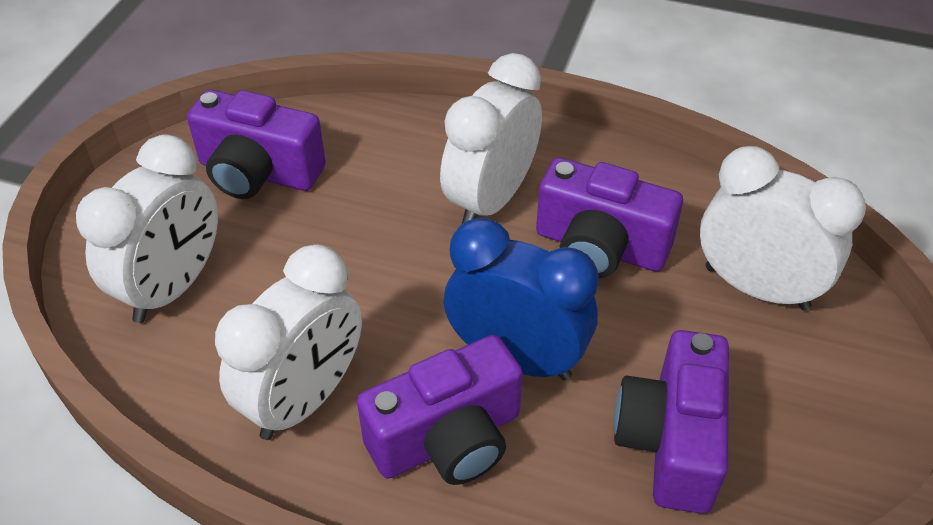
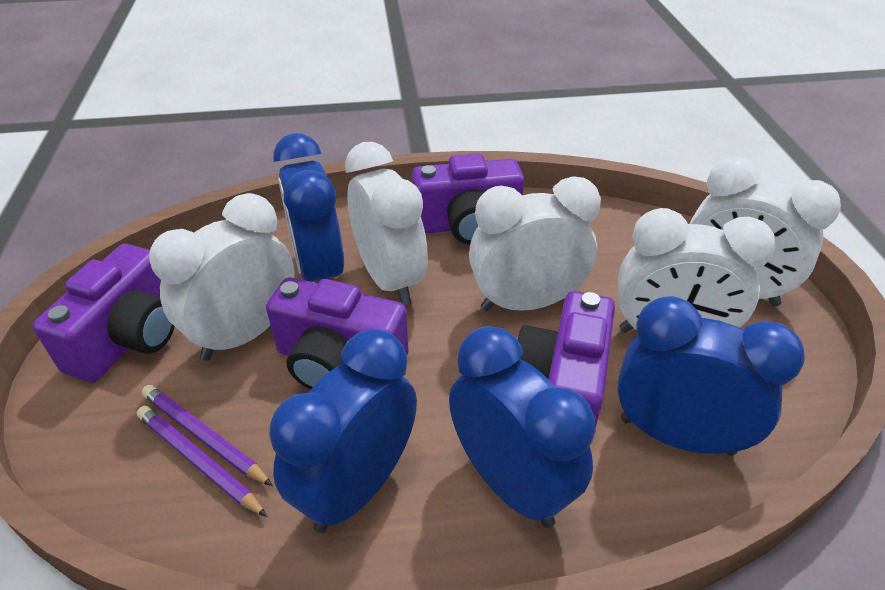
blue clock: 1 -> 4
purple pencil: 0 -> 2
white clock: 4 -> 5

